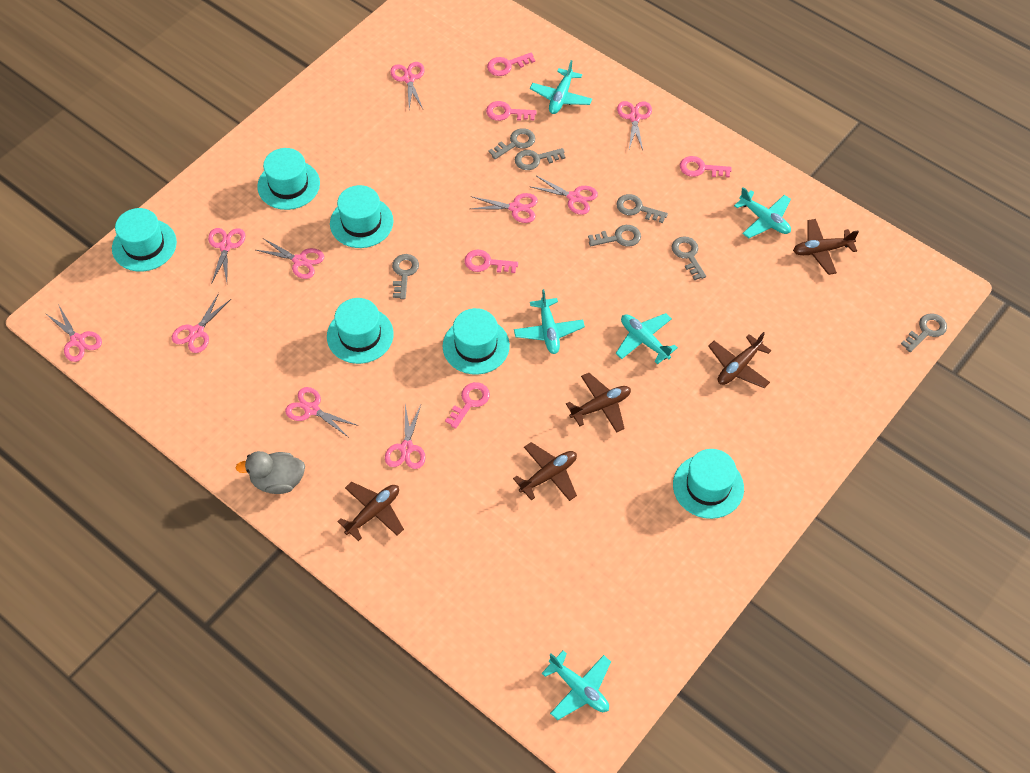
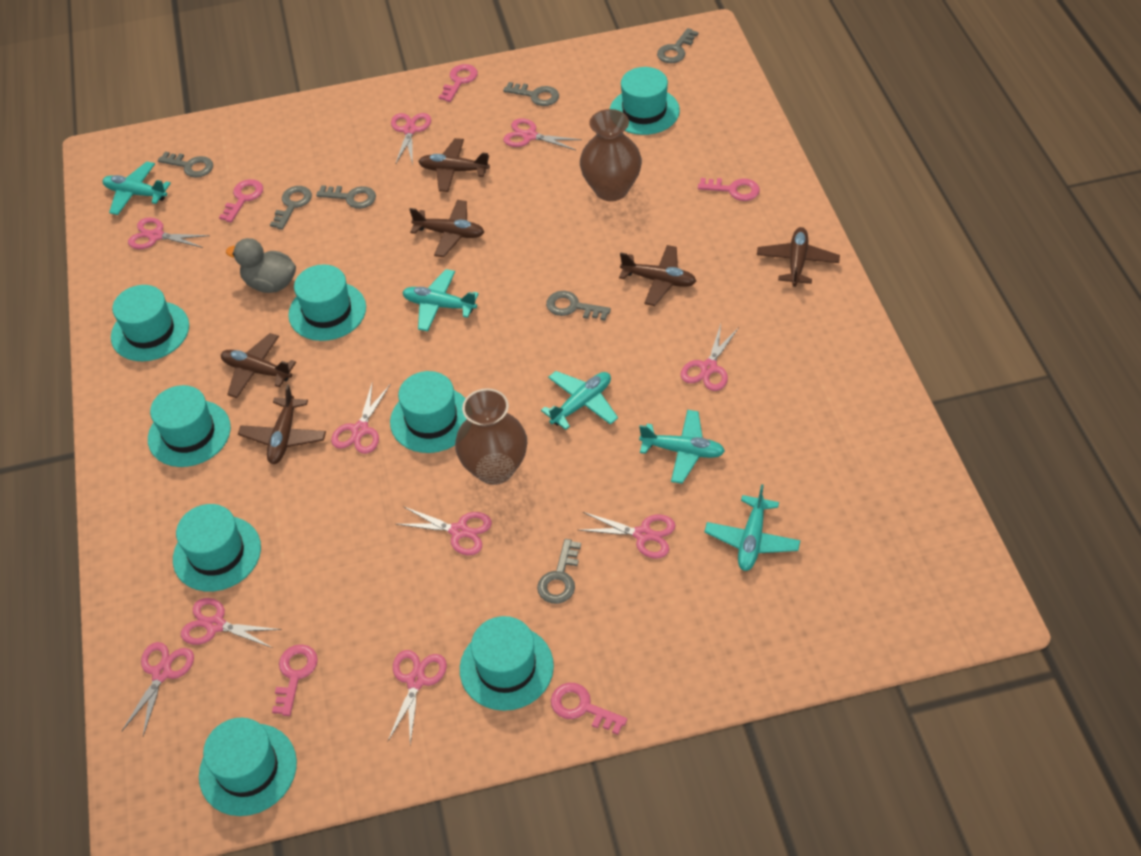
brown plane: 5 -> 6
brown vase: 0 -> 2
turquoise hat: 6 -> 8

